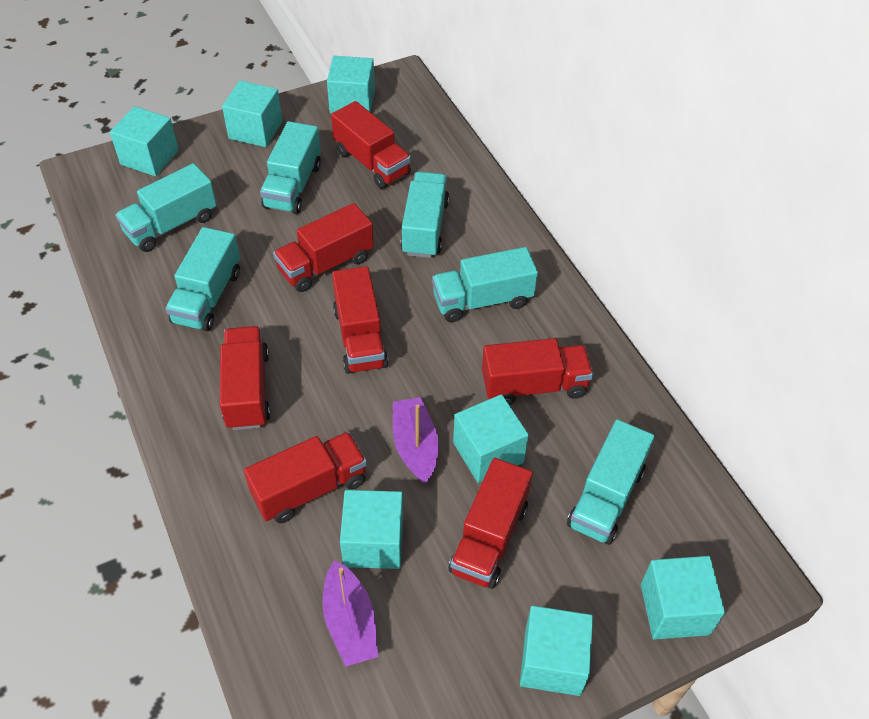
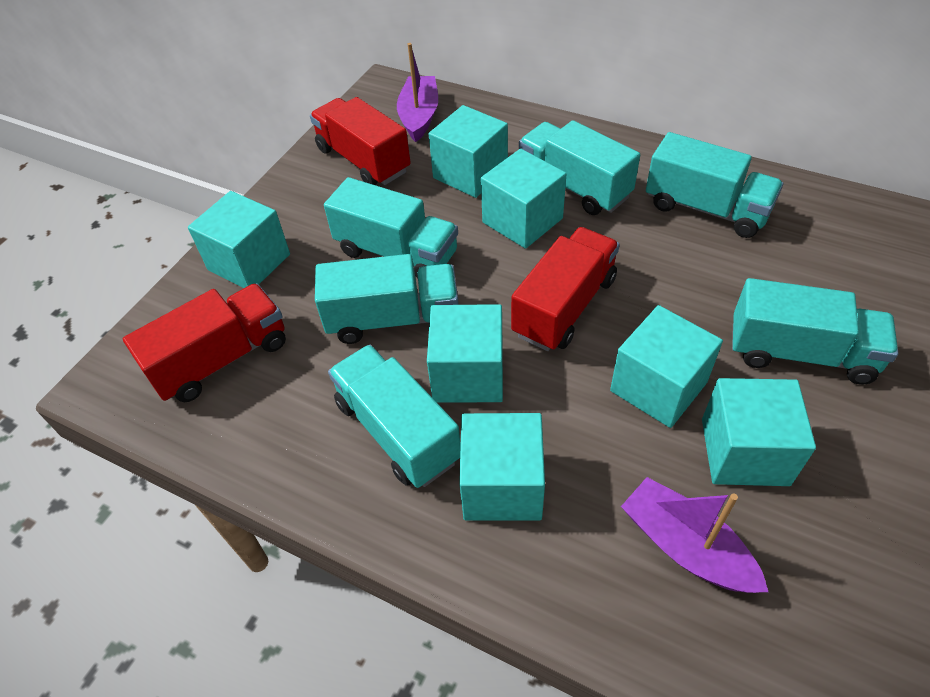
red truck: 7 -> 3

